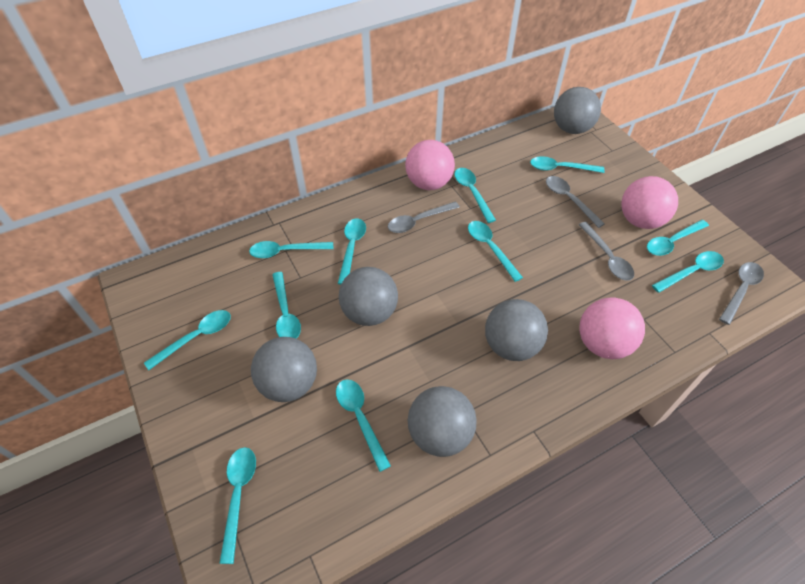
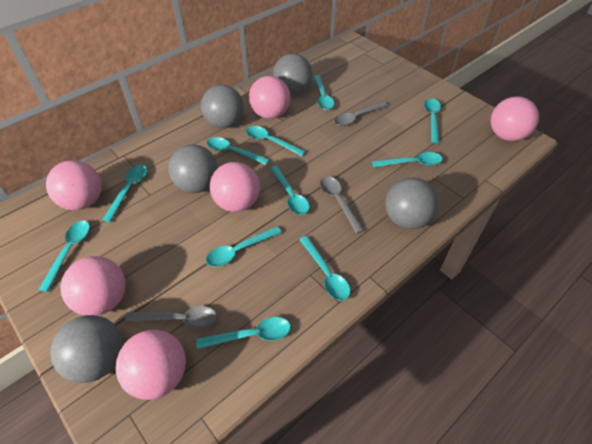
grey spoon: 4 -> 3
pink ball: 3 -> 6

